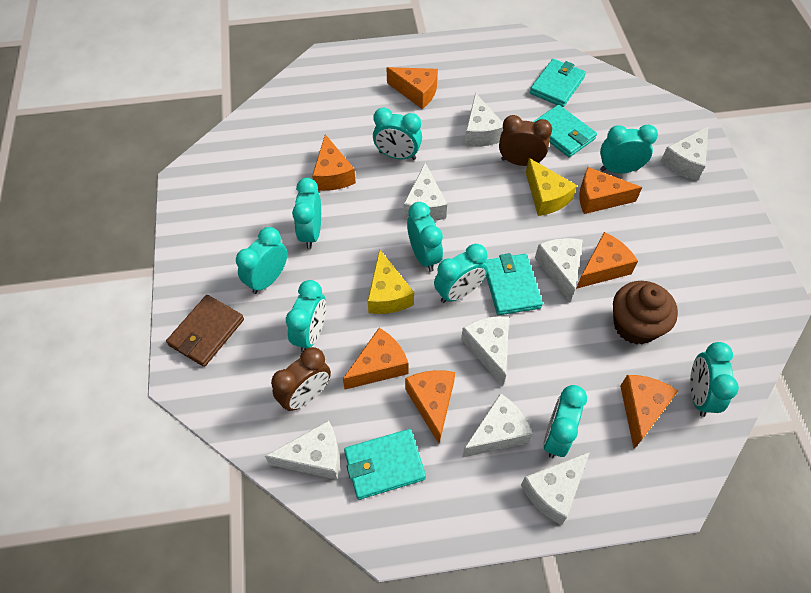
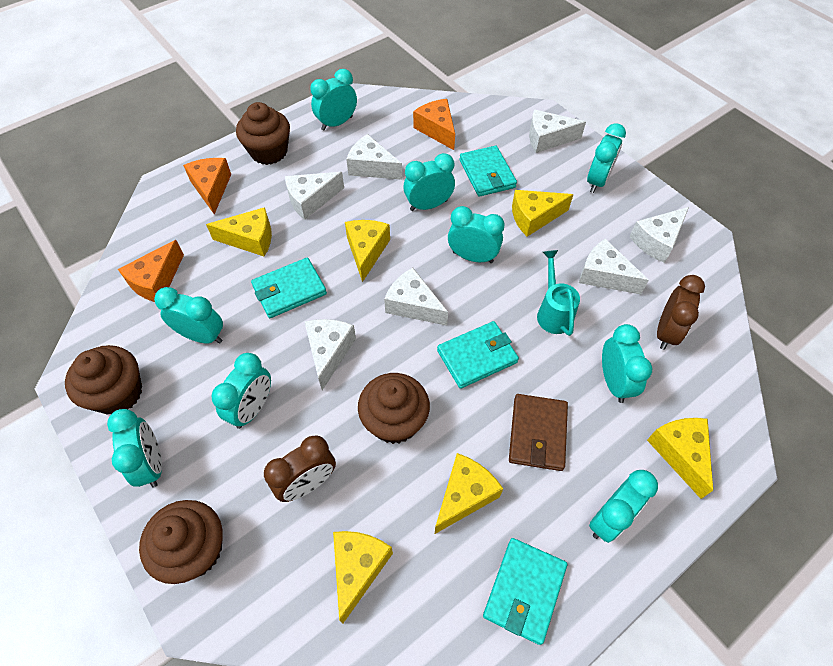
brown cupcake: 1 -> 4
orange cheese: 7 -> 3
turquoise watering can: 0 -> 1
white cheese: 8 -> 7
yellow cheese: 2 -> 6

